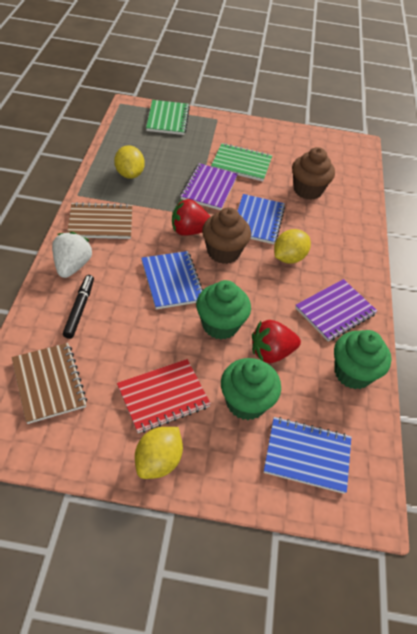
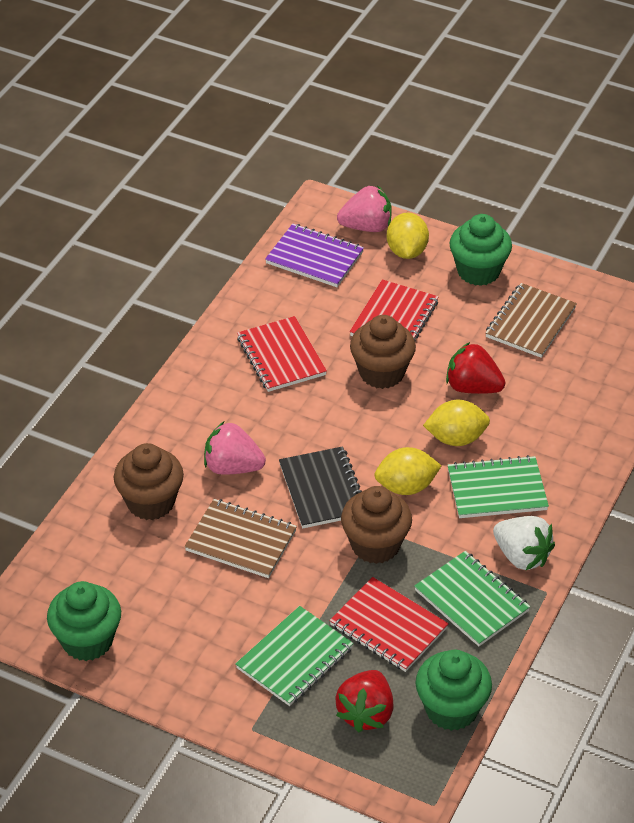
black marker: 1 -> 0
black notebook: 0 -> 1
blue notebook: 3 -> 0
brown cupcake: 2 -> 3
green notebook: 2 -> 3
pink strawberry: 0 -> 2
purple notebook: 2 -> 1
red notebook: 1 -> 3

